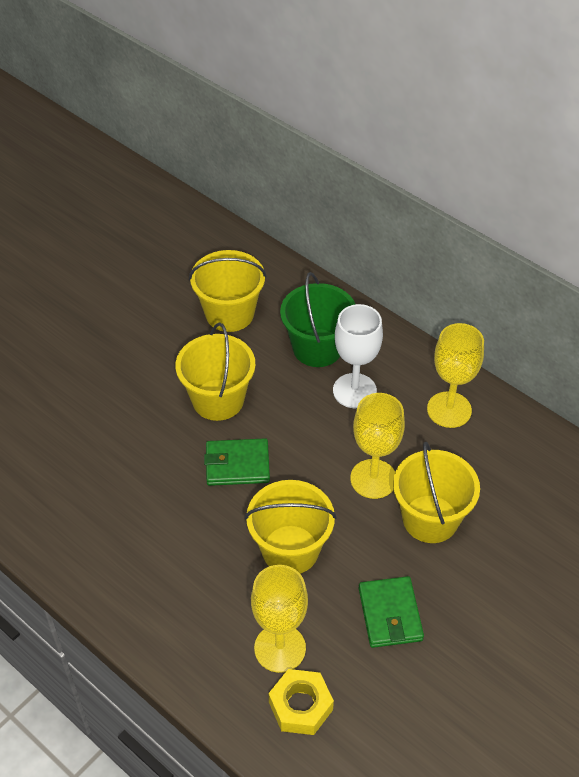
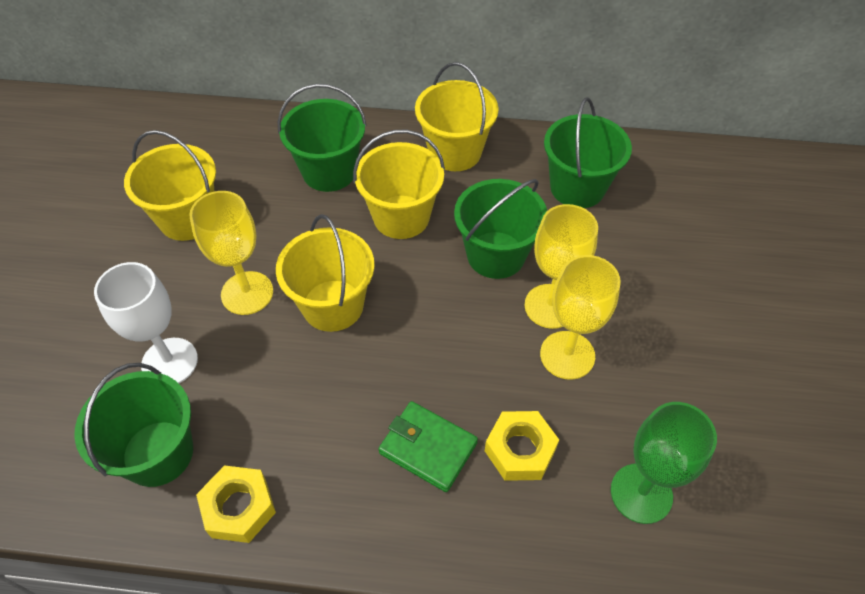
green bucket: 1 -> 4
green goblet: 0 -> 1
green wallet: 2 -> 1
yellow nut: 1 -> 2

